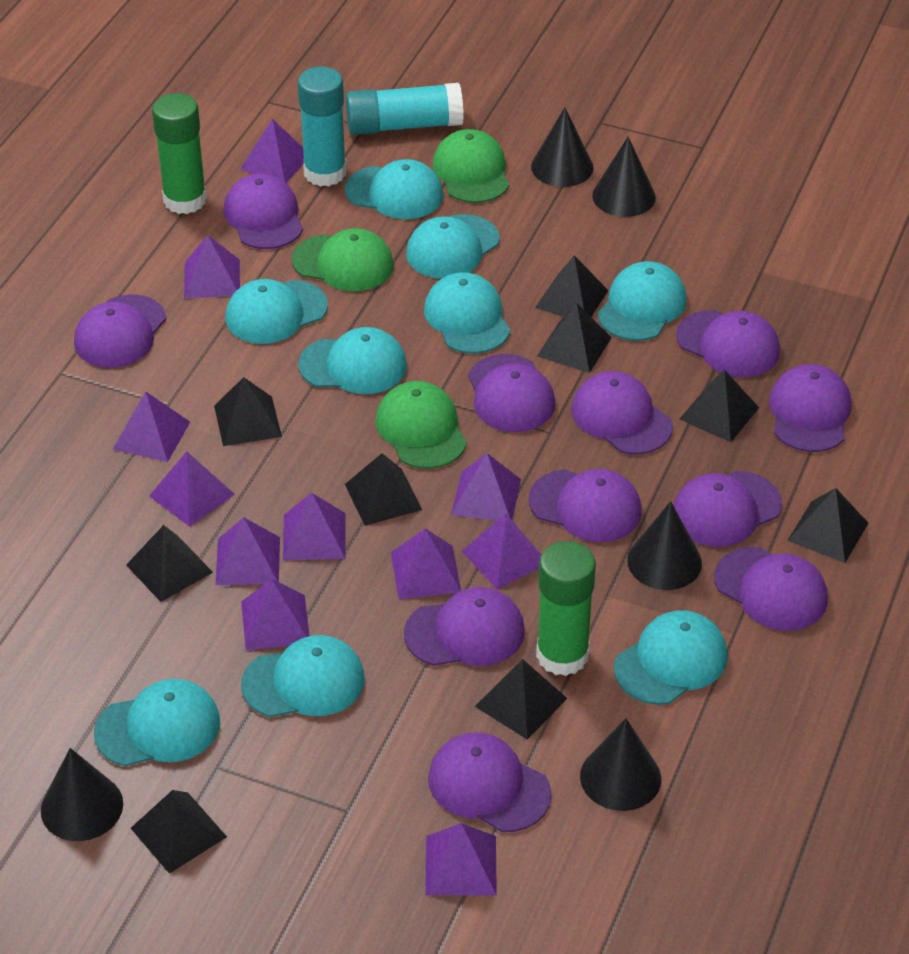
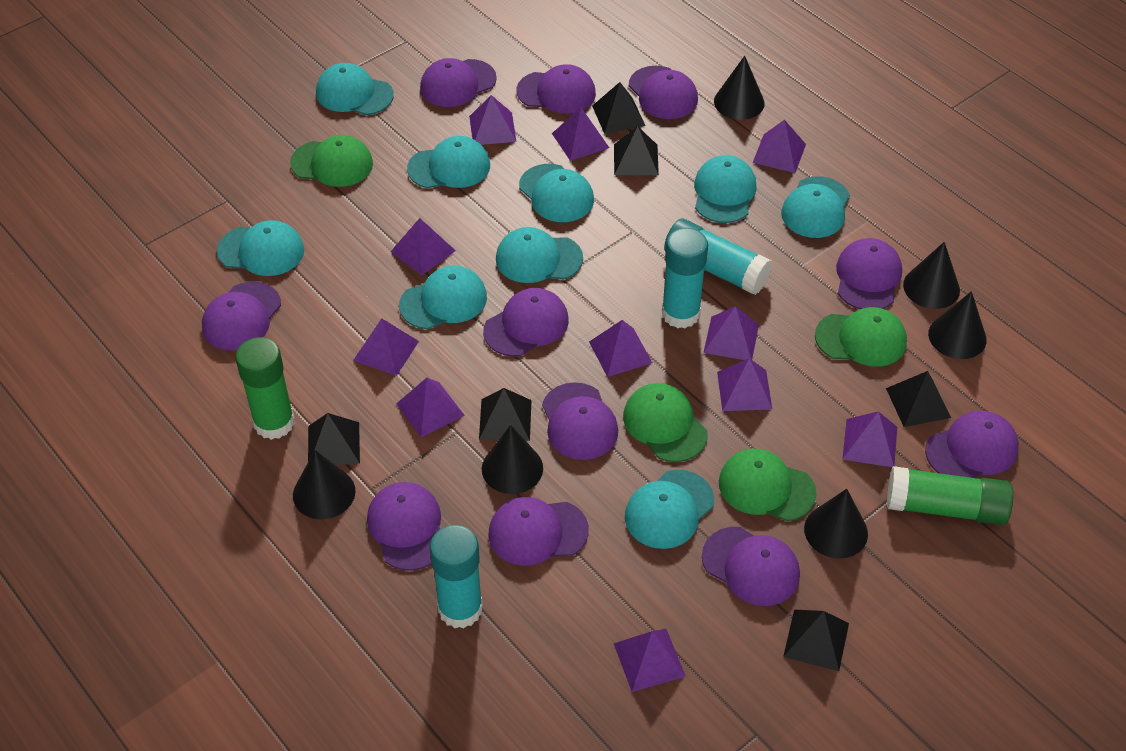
black cone: 5 -> 6
black pyramid: 9 -> 6
green cap: 3 -> 4
turquoise glue stick: 2 -> 3

